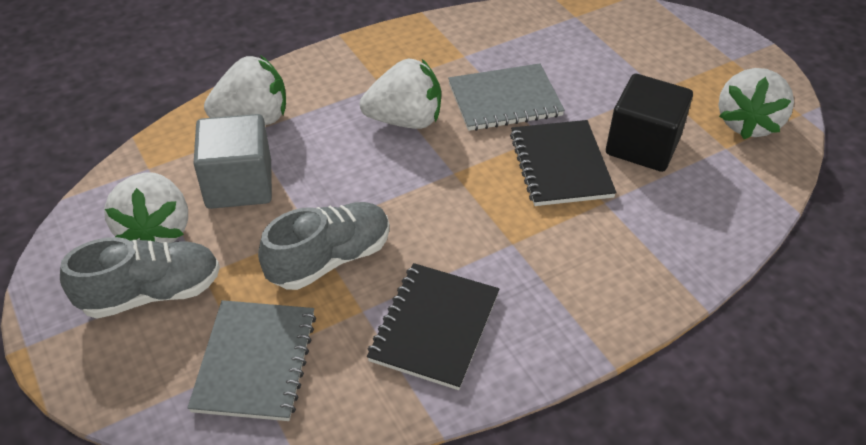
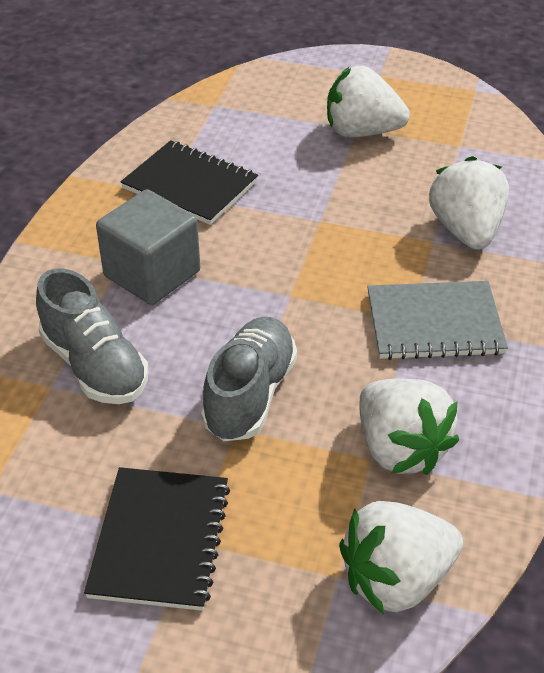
black cube: 1 -> 0
grey notebook: 2 -> 1

